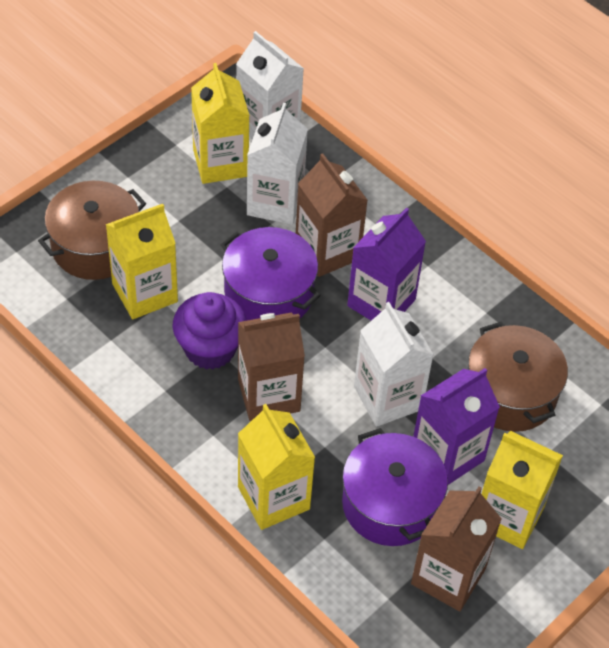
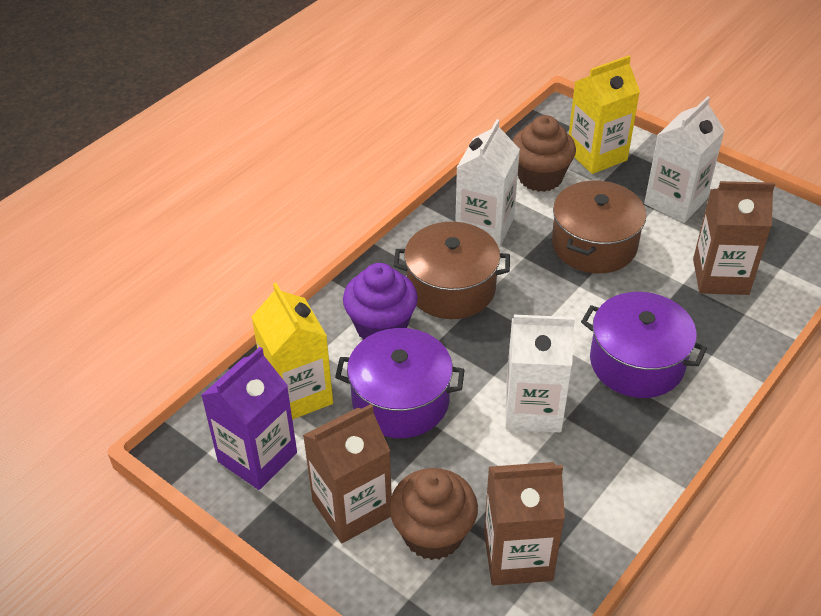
brown cupcake: 0 -> 2
purple carton: 2 -> 1
yellow carton: 4 -> 2

